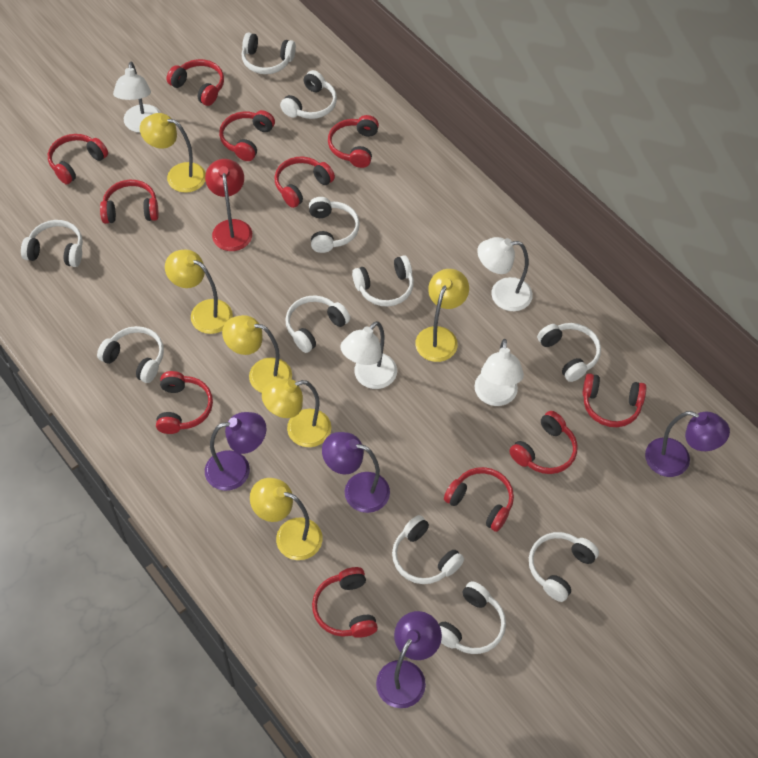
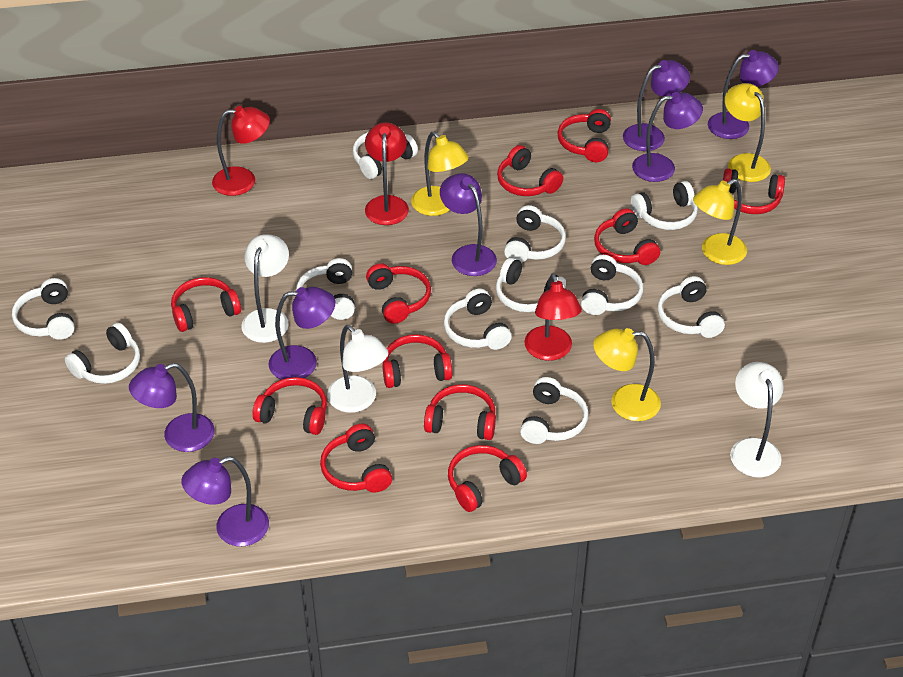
purple lamp: 4 -> 7
red lamp: 1 -> 3
white lamp: 4 -> 3
yellow lamp: 6 -> 4

